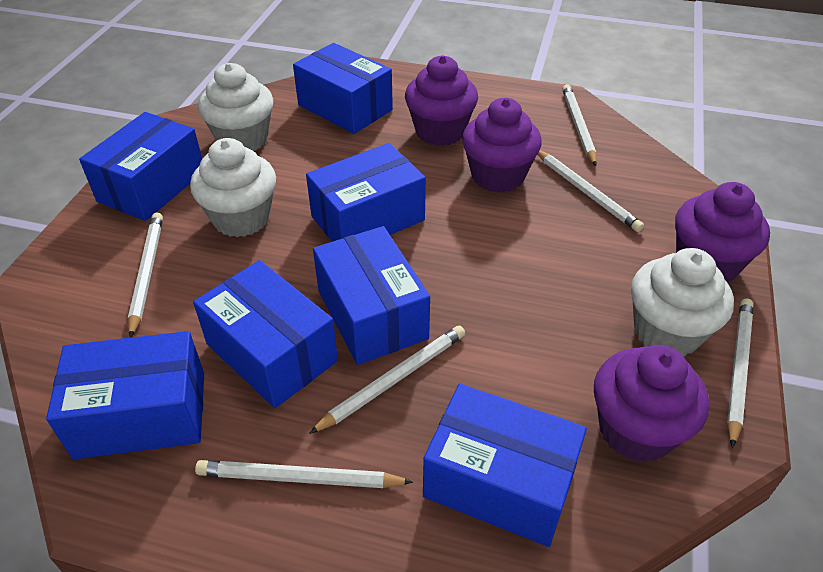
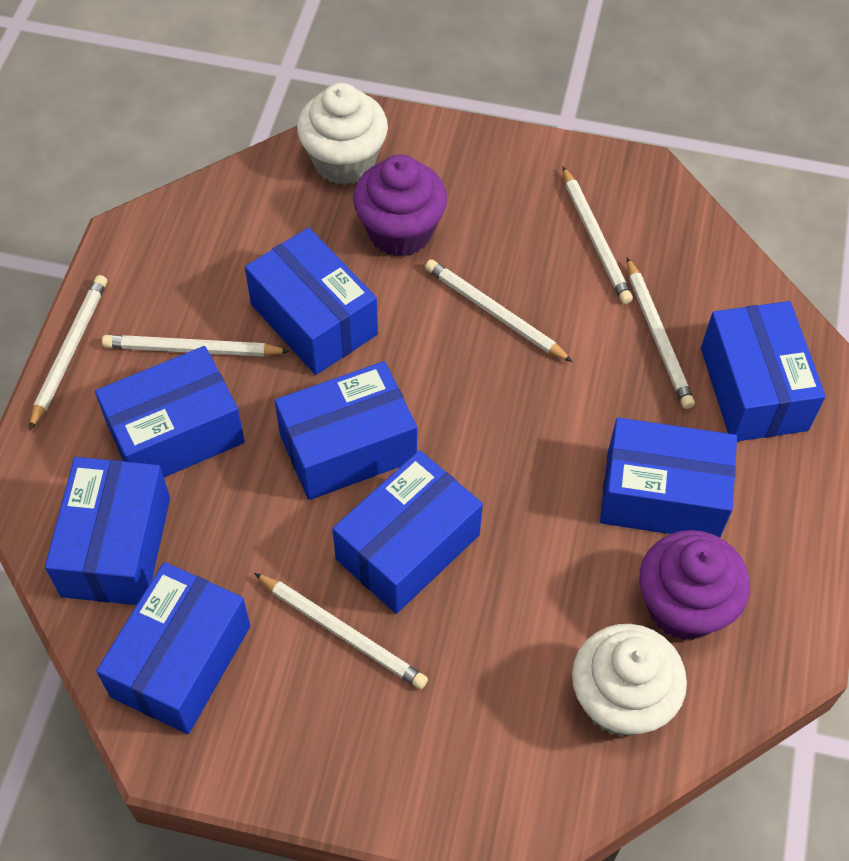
blue box: 7 -> 8
purple cupcake: 4 -> 2
white cupcake: 3 -> 2

